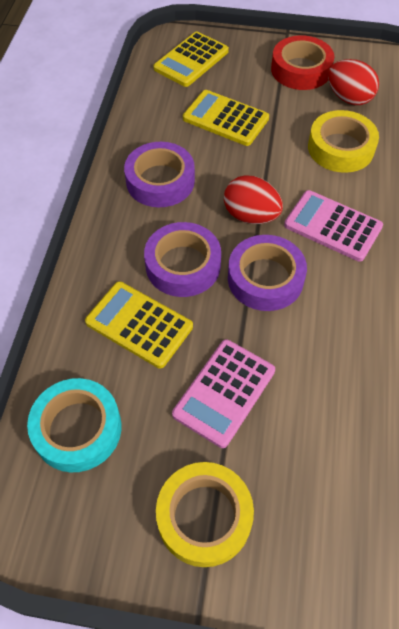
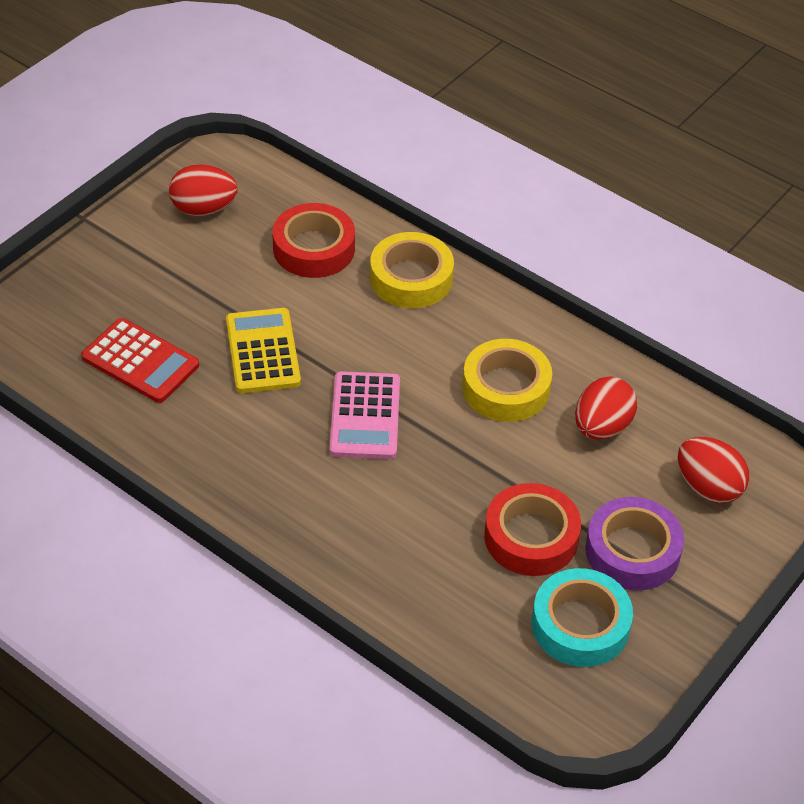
pink calculator: 2 -> 1
purple tape: 3 -> 1
red calculator: 0 -> 1
red egg: 2 -> 3
red tape: 1 -> 2
yellow calculator: 3 -> 1

